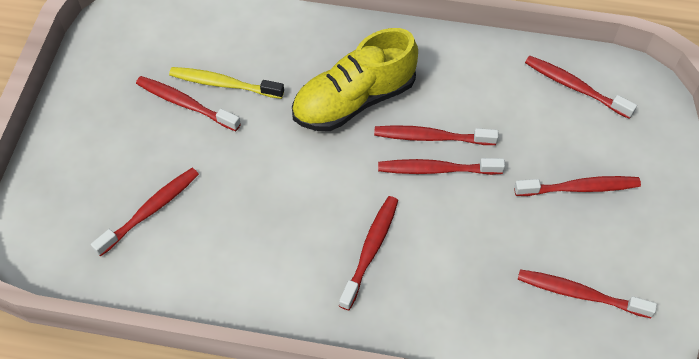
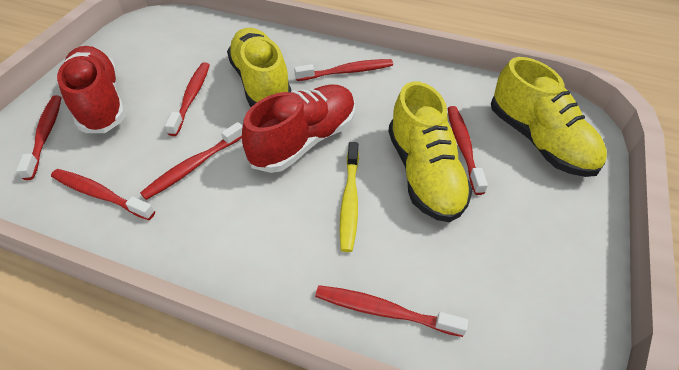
red shoe: 0 -> 2
red toothbrush: 8 -> 7
yellow shoe: 1 -> 3

